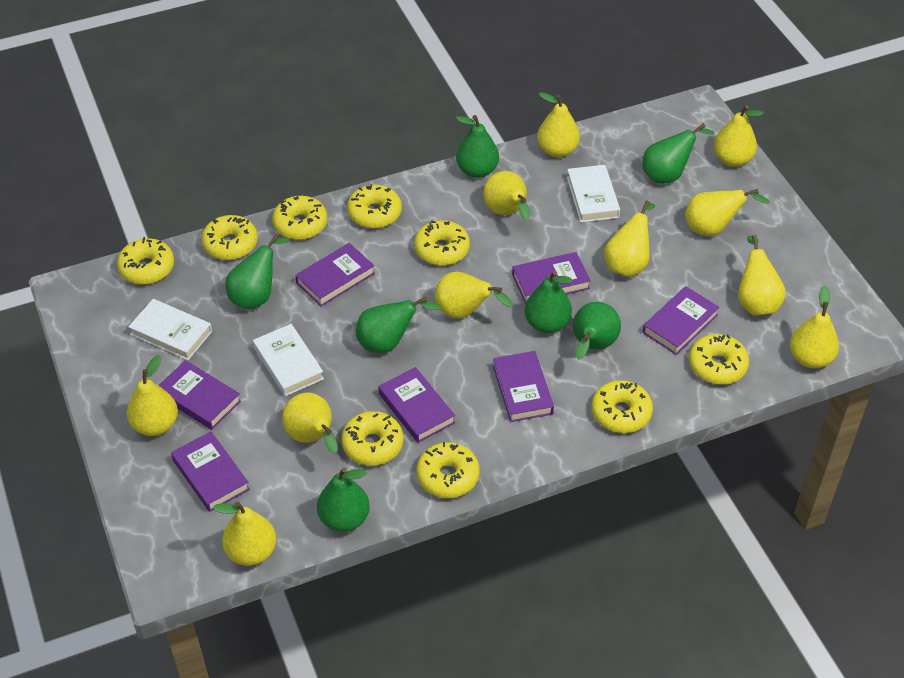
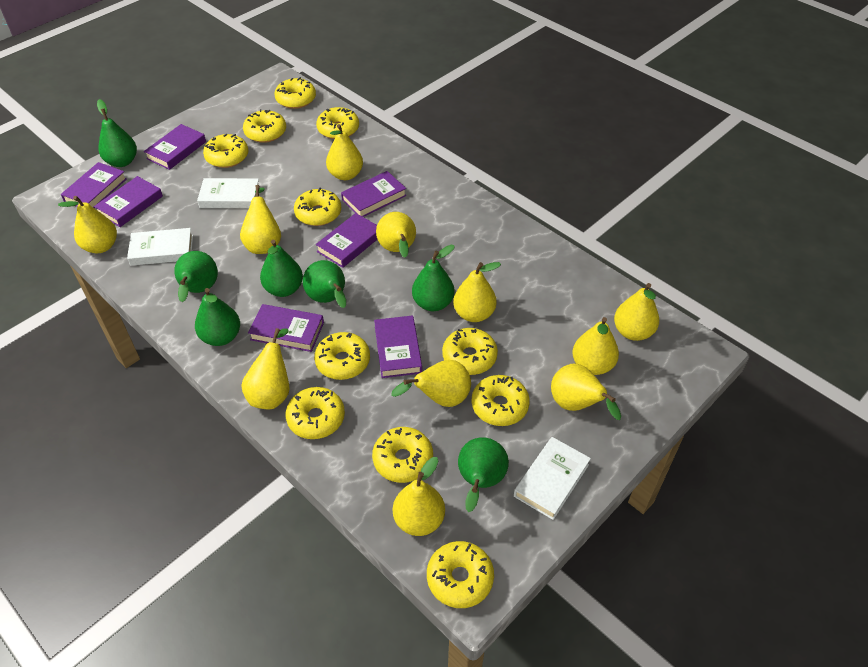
yellow donut: 9 -> 11

